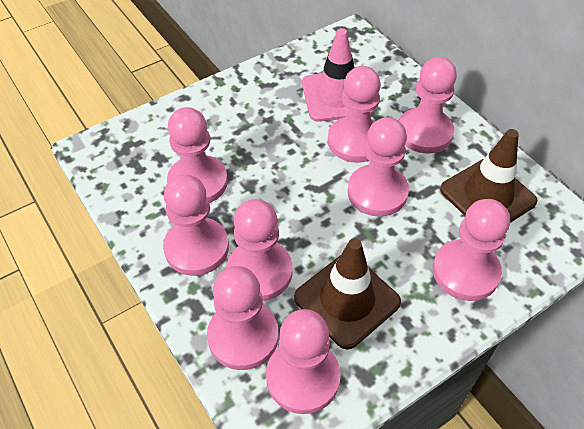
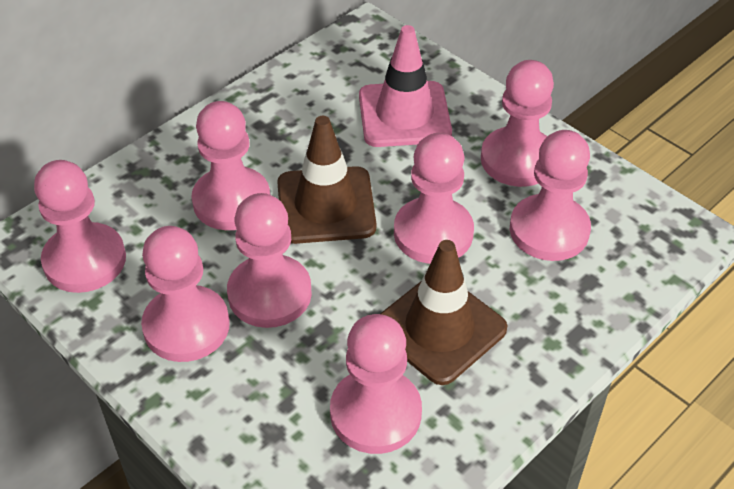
pink pawn: 9 -> 8

